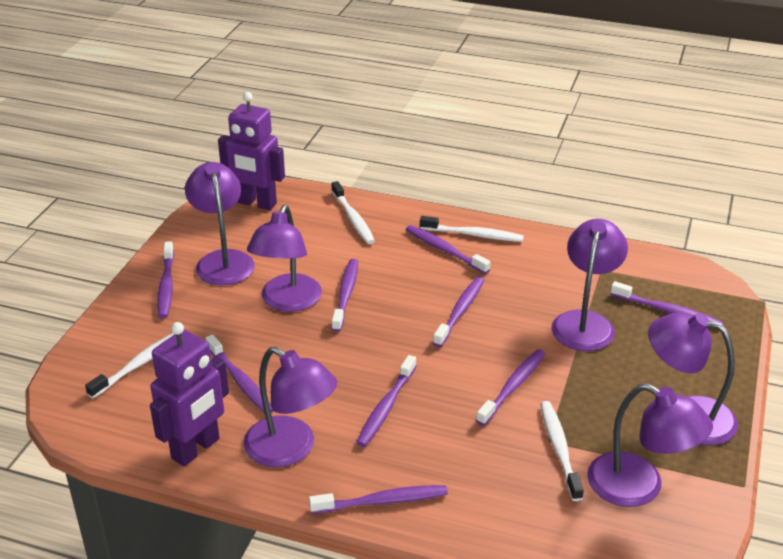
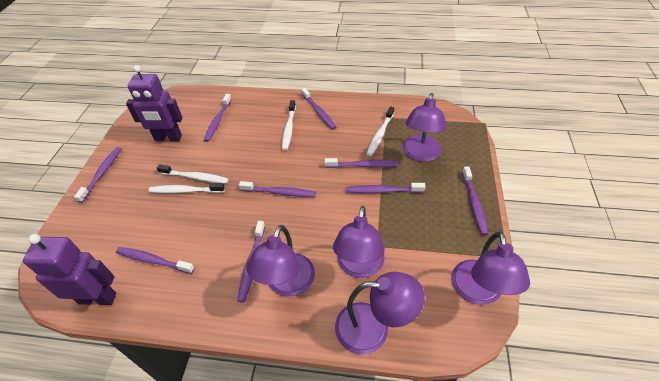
purple lamp: 6 -> 5

